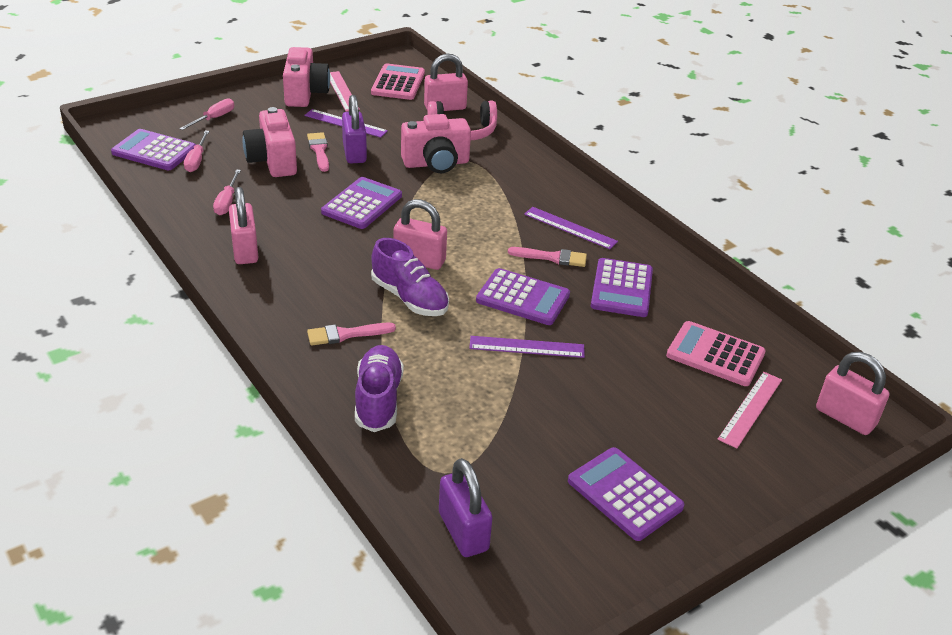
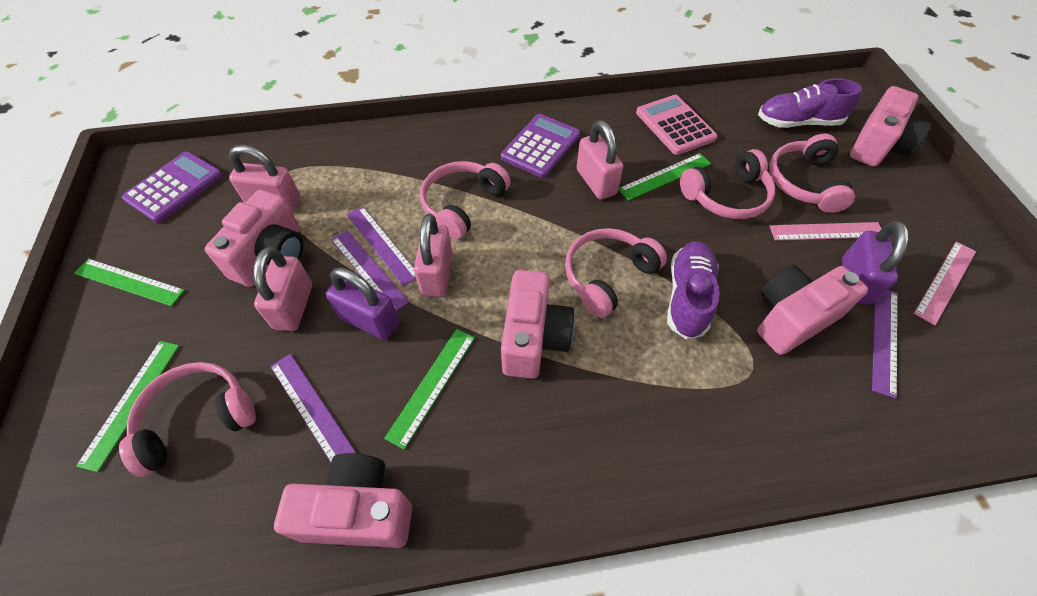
green ruler: 0 -> 4
pink brush: 3 -> 0
pink calculator: 2 -> 1
pink camera: 3 -> 5
pink headphones: 1 -> 5
pink screwdriver: 3 -> 0
purple calculator: 5 -> 2
purple ruler: 3 -> 4

